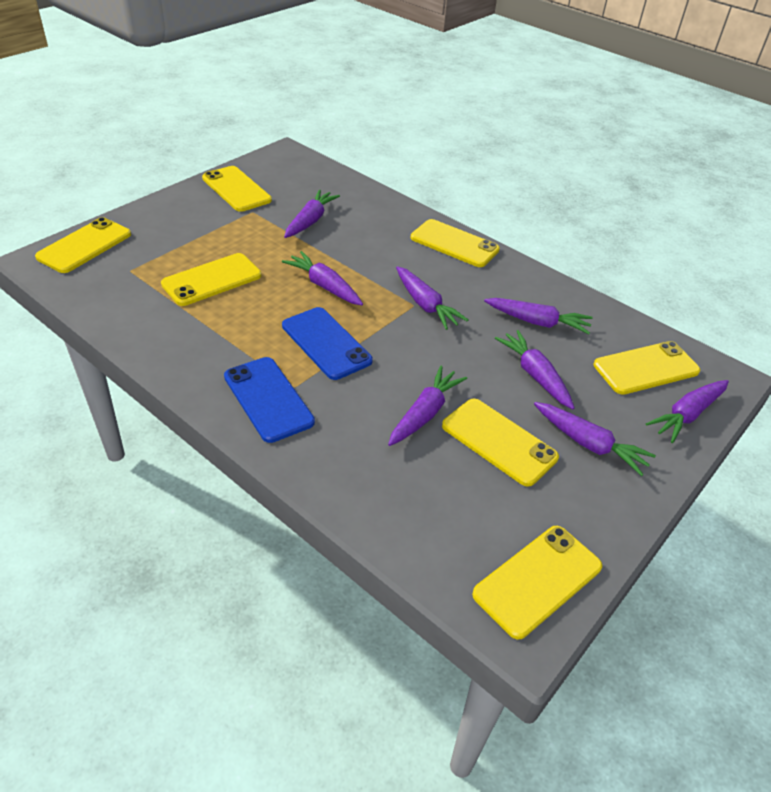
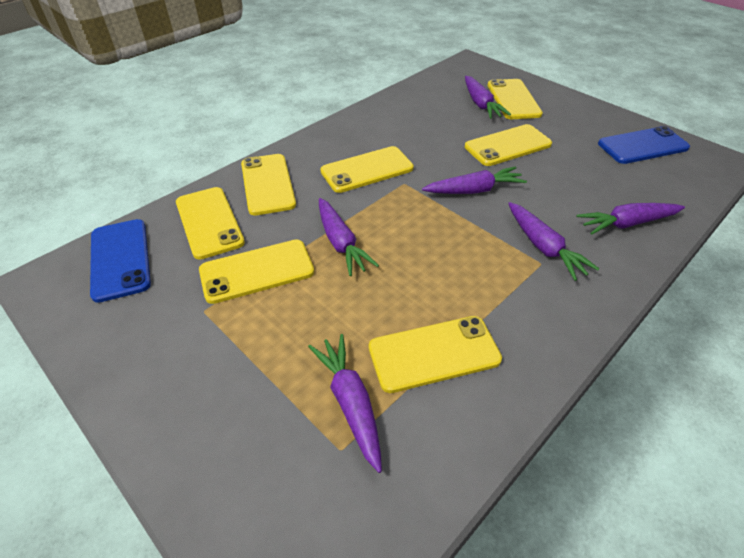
purple carrot: 8 -> 6

